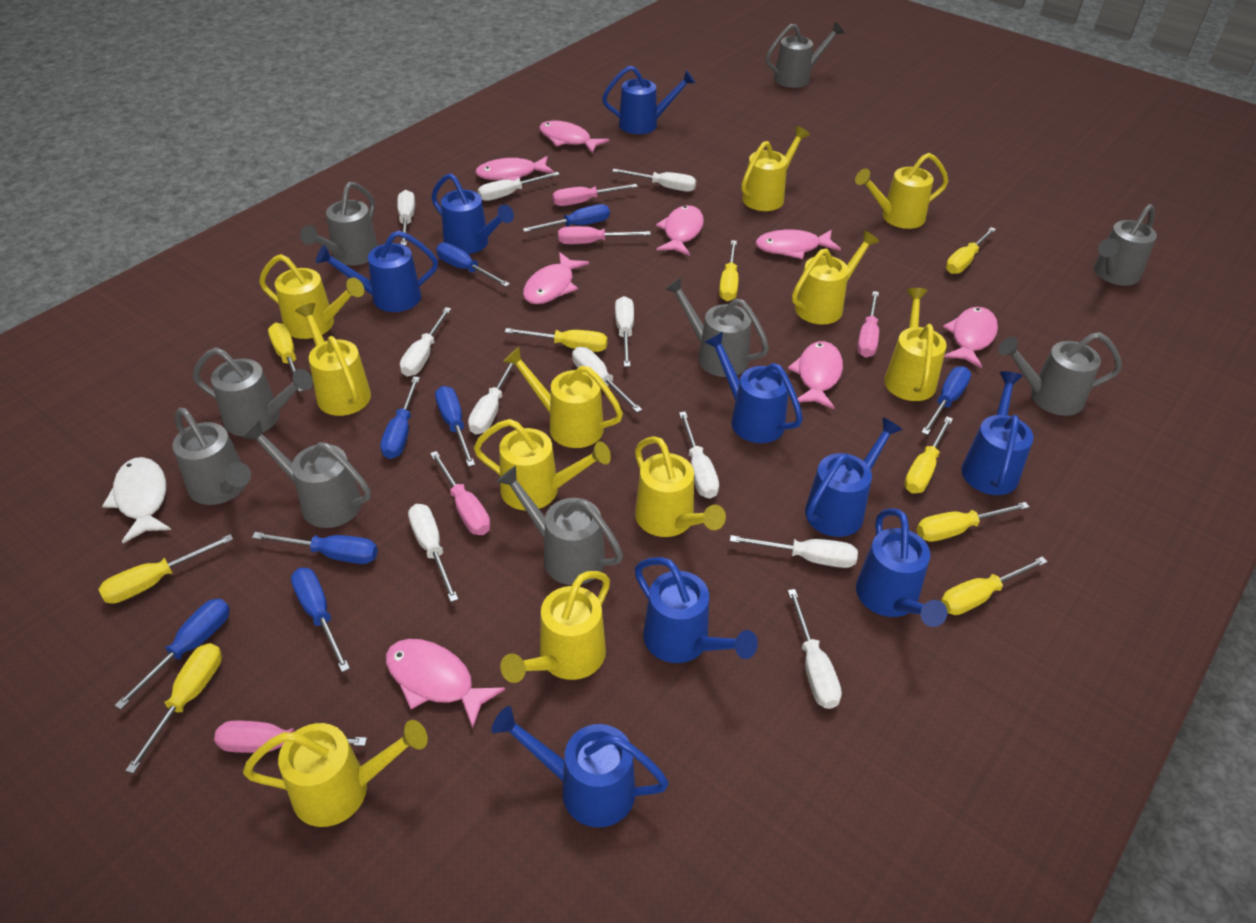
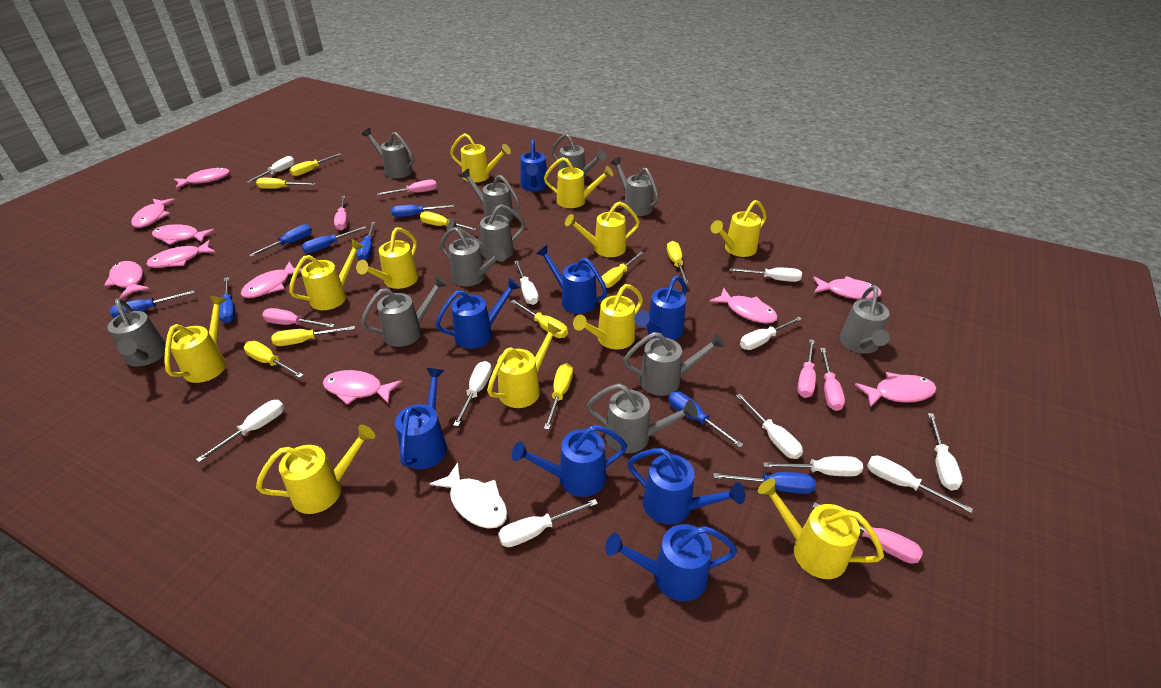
blue watering can: 9 -> 8
grey watering can: 9 -> 11
pink fish: 8 -> 10
pink screwdriver: 5 -> 6

